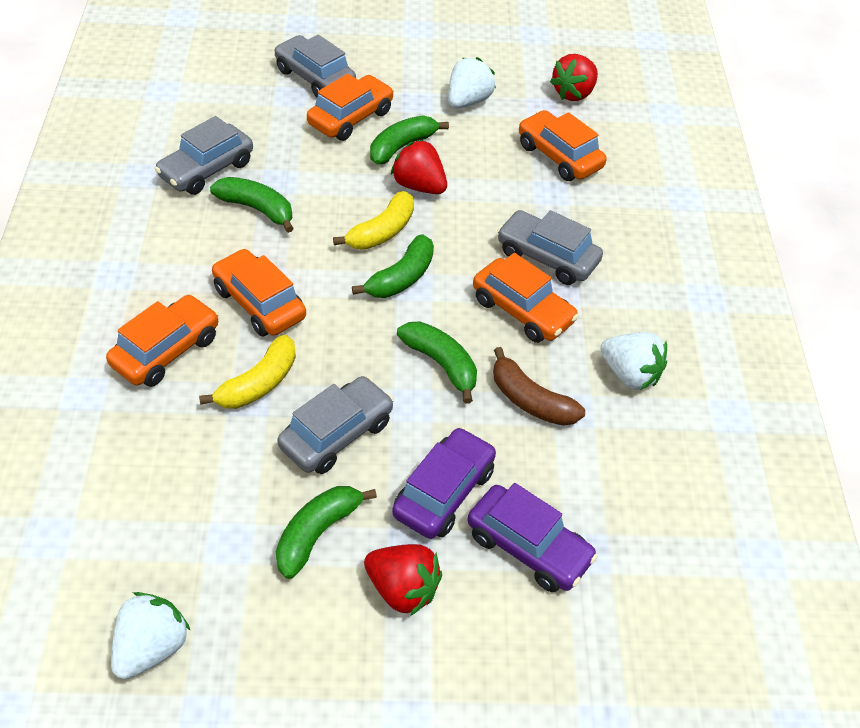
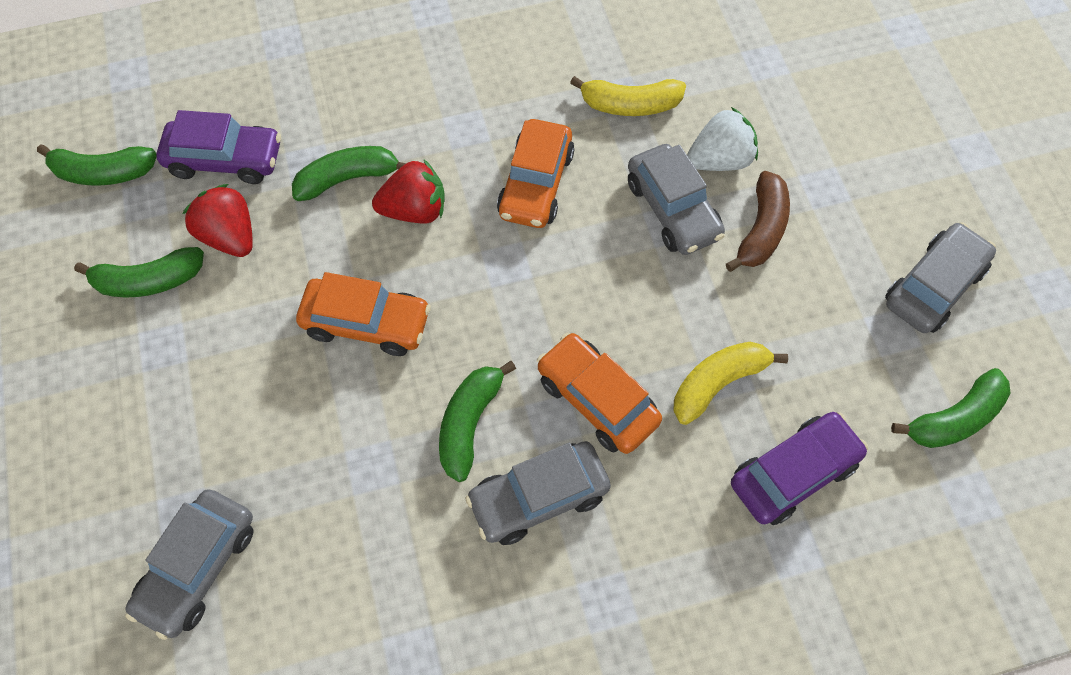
orange car: 5 -> 3
red strawberry: 3 -> 2
white strawberry: 3 -> 1

